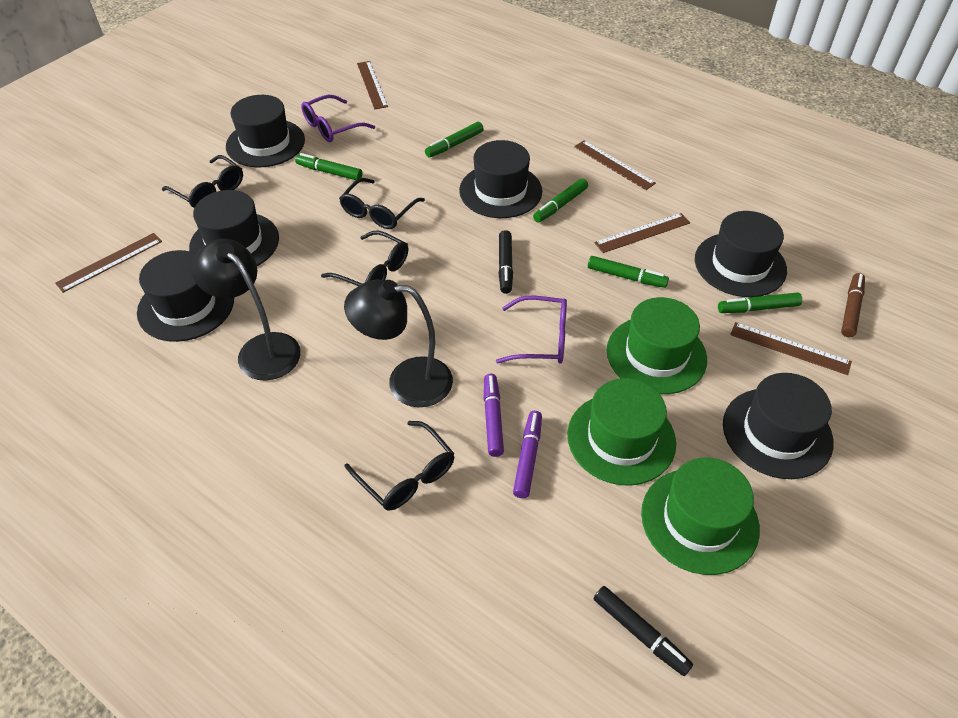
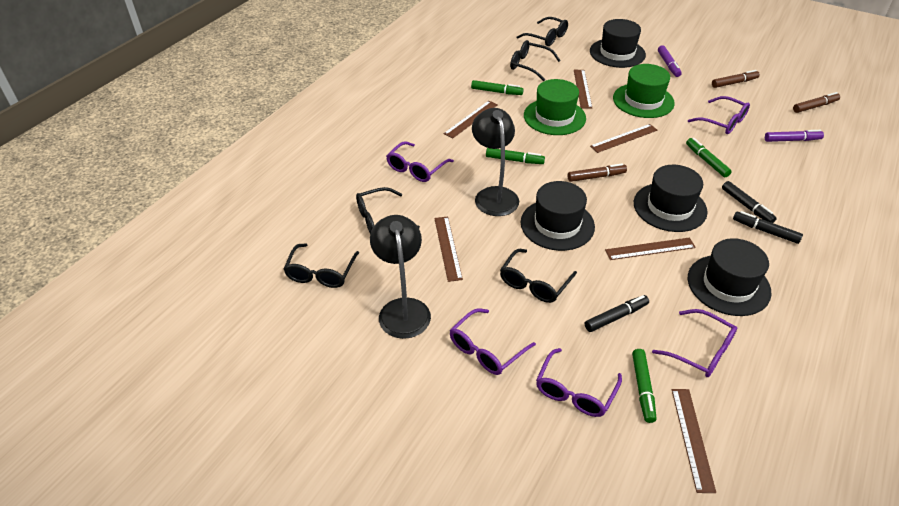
black glasses: 4 -> 5
black hat: 6 -> 4
black marker: 2 -> 3
brown marker: 1 -> 3
brown ruler: 5 -> 6
green hat: 3 -> 2
green marker: 5 -> 4
purple glasses: 2 -> 5

